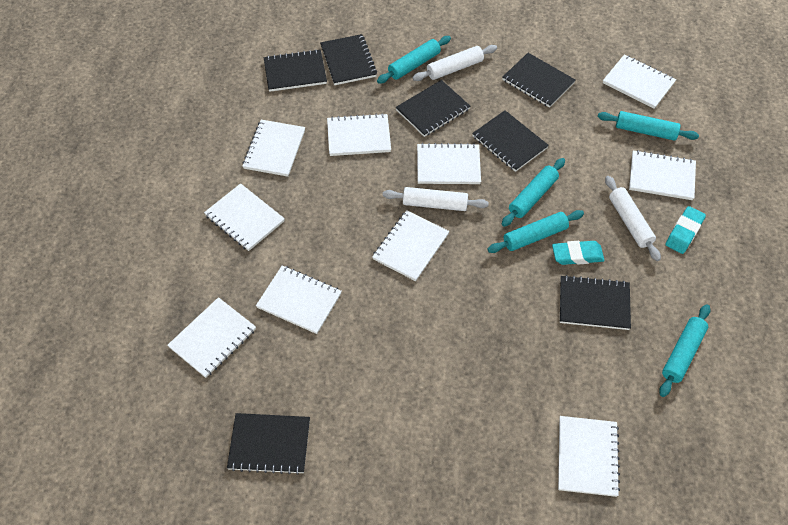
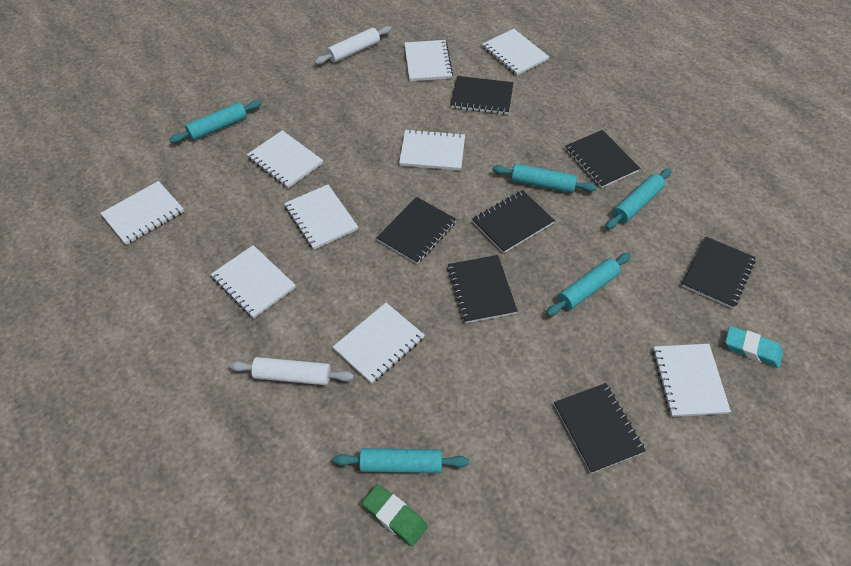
green eraser: 0 -> 1
turquoise eraser: 2 -> 1
white notebook: 10 -> 9
white rolling pin: 3 -> 2

